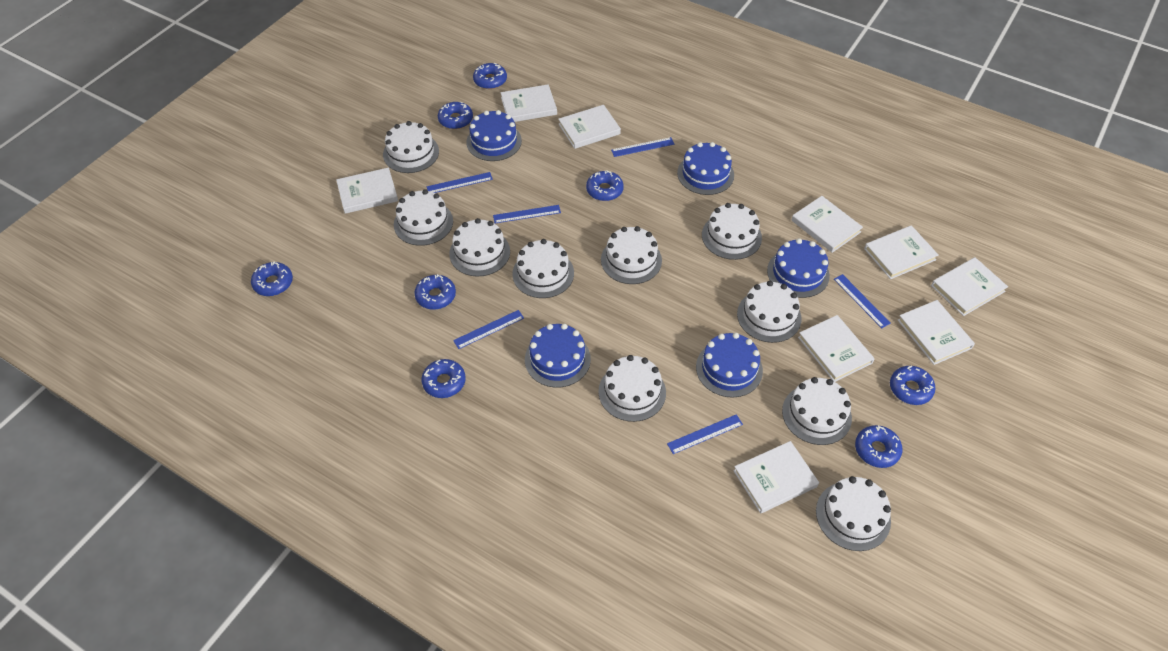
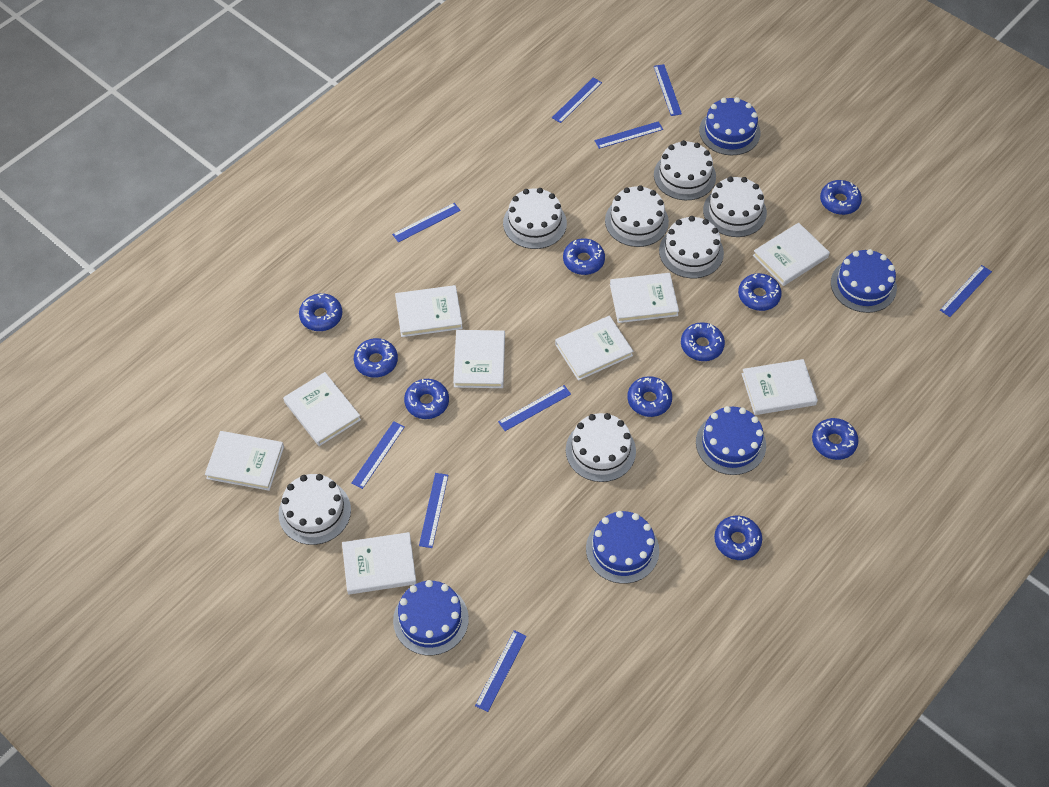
blue donut: 8 -> 10
blue ruler: 6 -> 9
white cake: 10 -> 7

